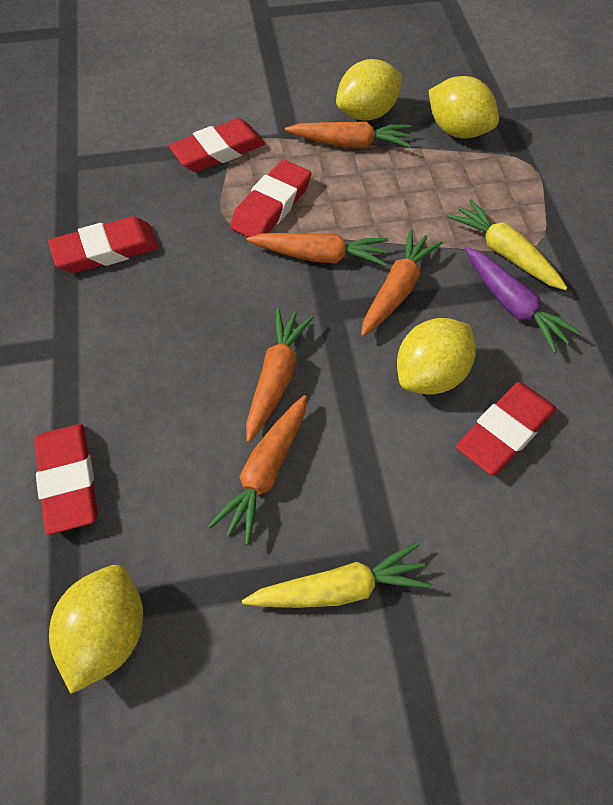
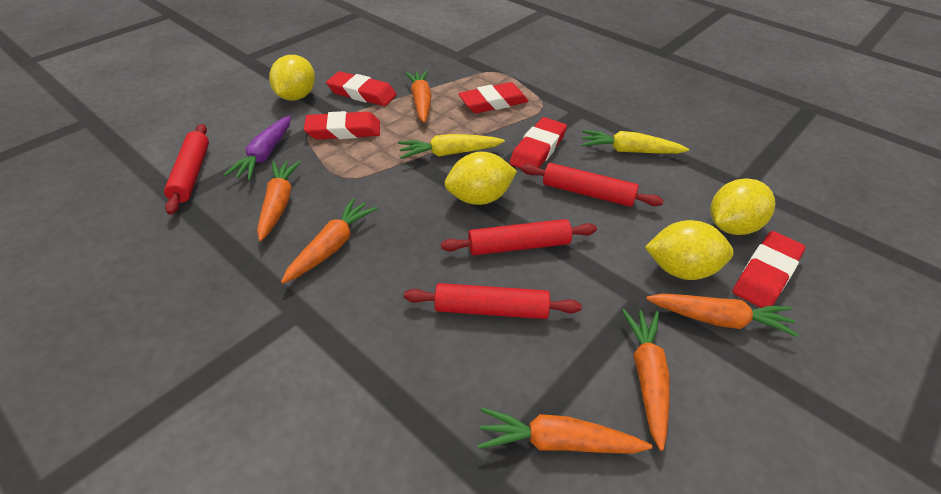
orange carrot: 5 -> 6
red rolling pin: 0 -> 4

